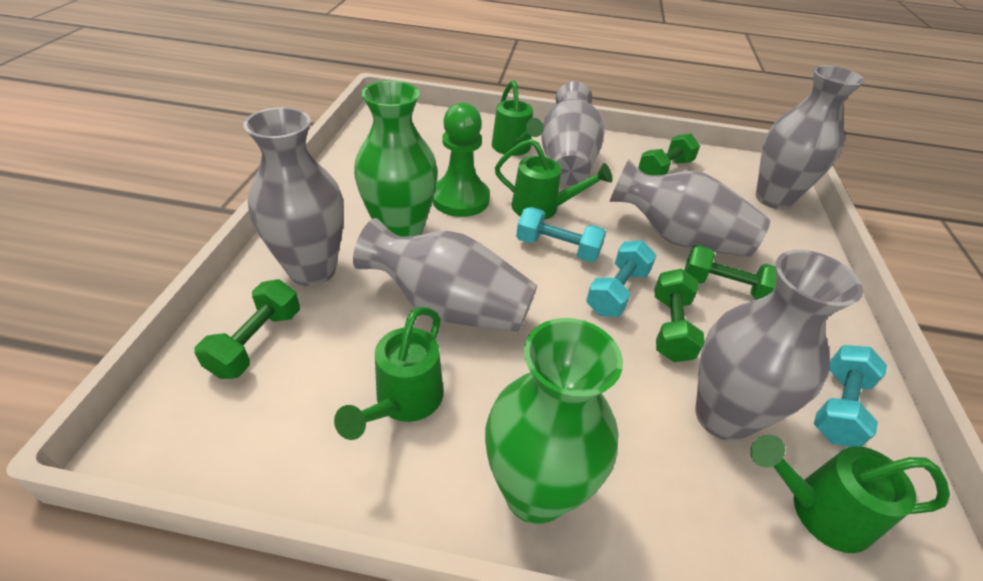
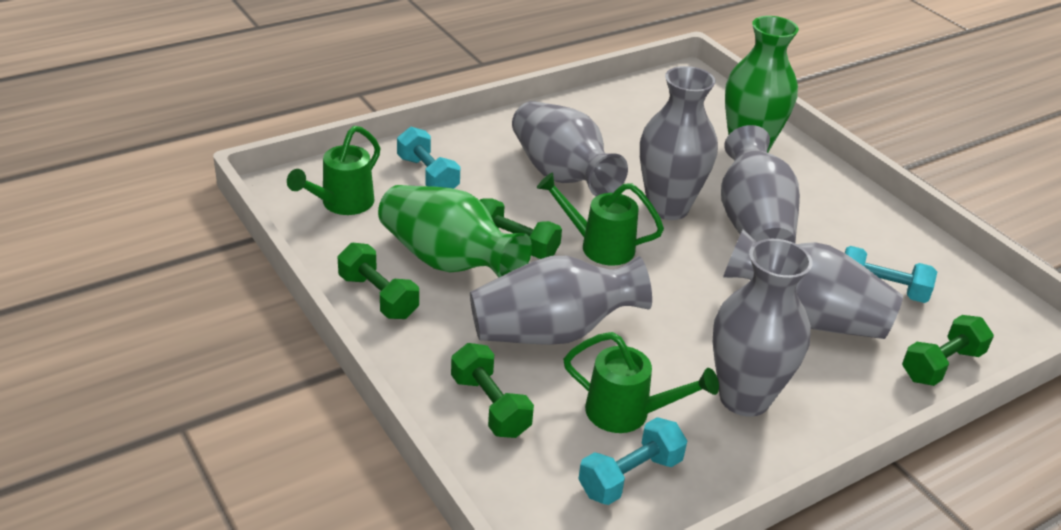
green pawn: 1 -> 0
green watering can: 4 -> 3

